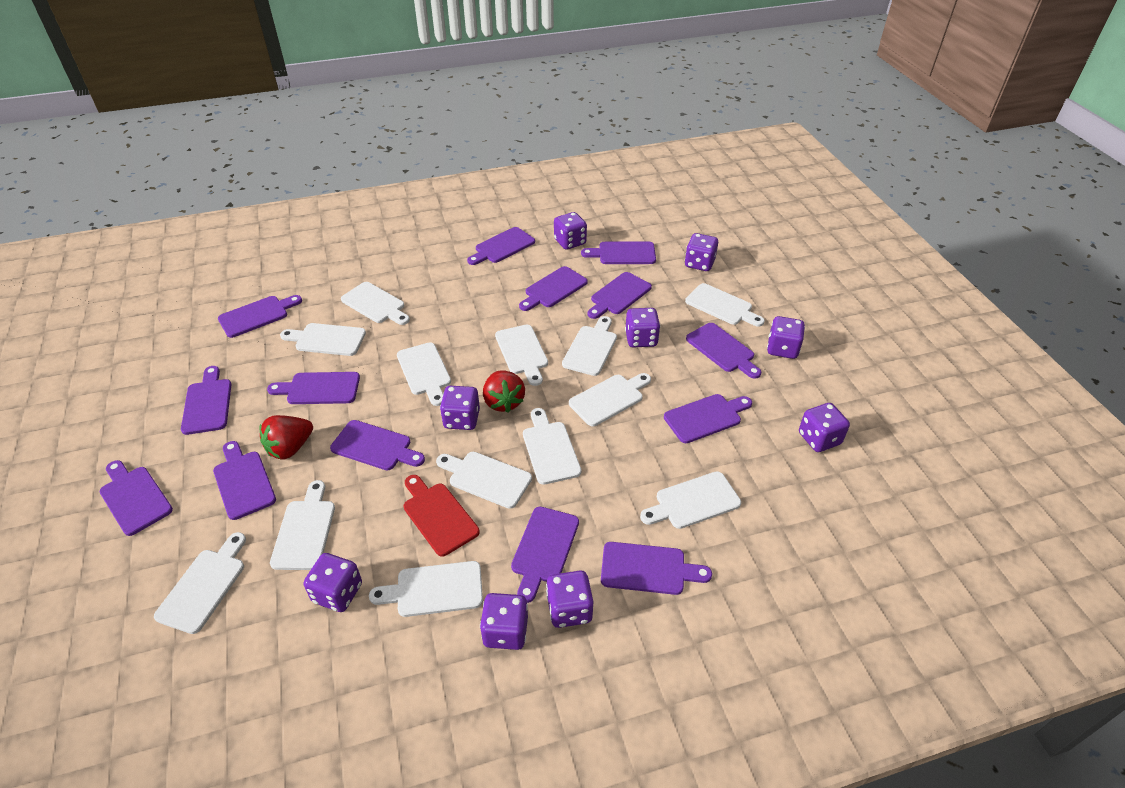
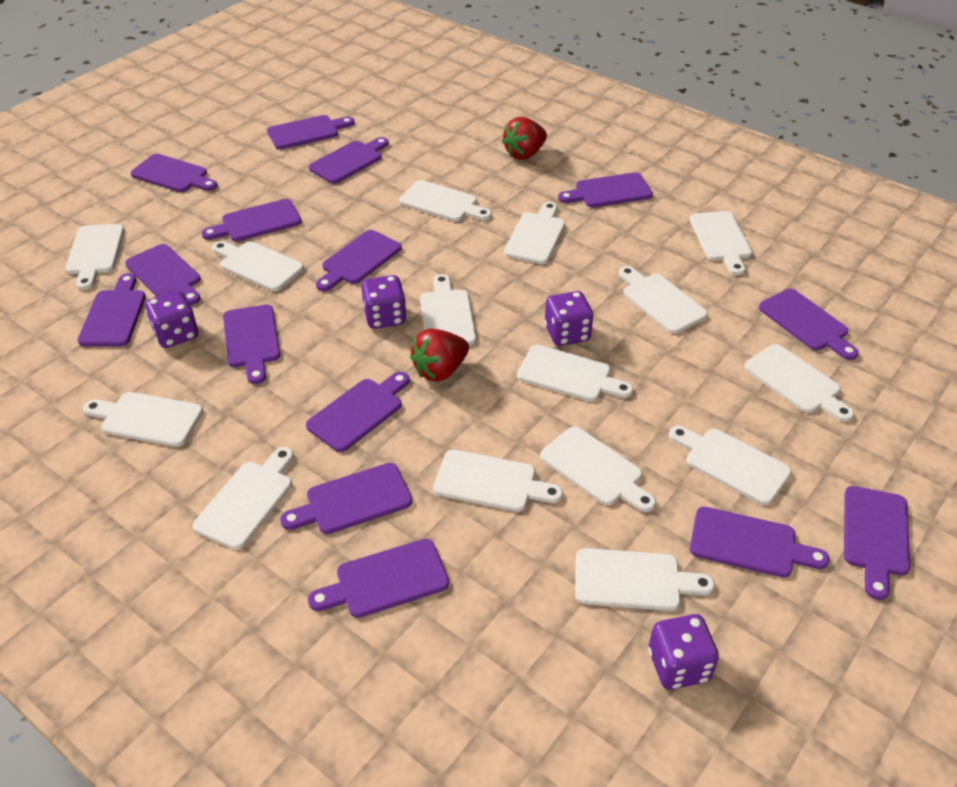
purple cutting board: 14 -> 15
purple dice: 9 -> 4
red cutting board: 1 -> 0
white cutting board: 13 -> 15

